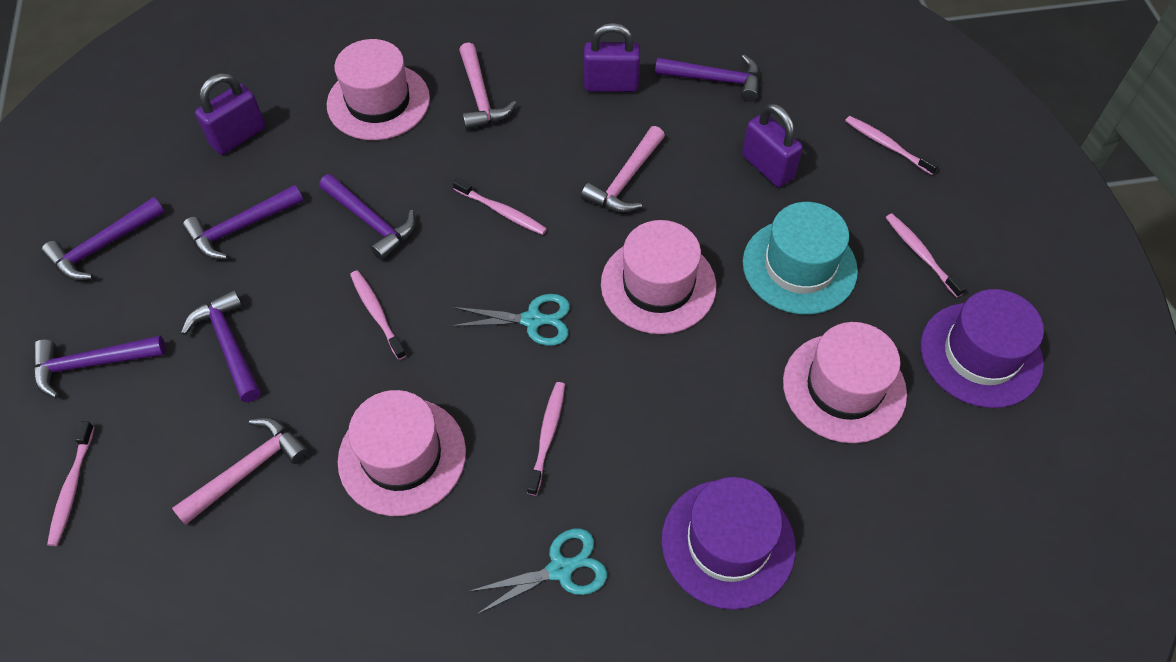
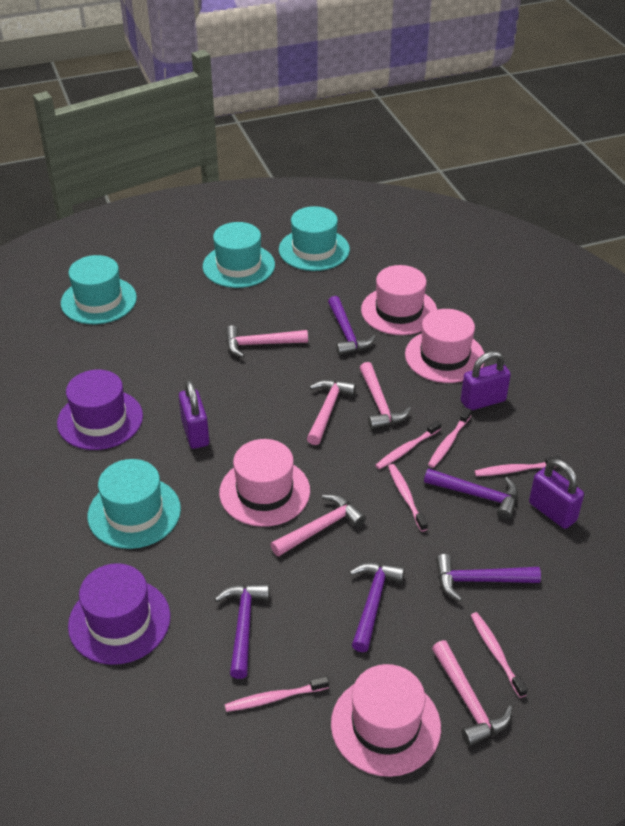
pink hammer: 3 -> 5
purple hammer: 6 -> 5
turquoise hat: 1 -> 4
turquoise scissors: 2 -> 0

